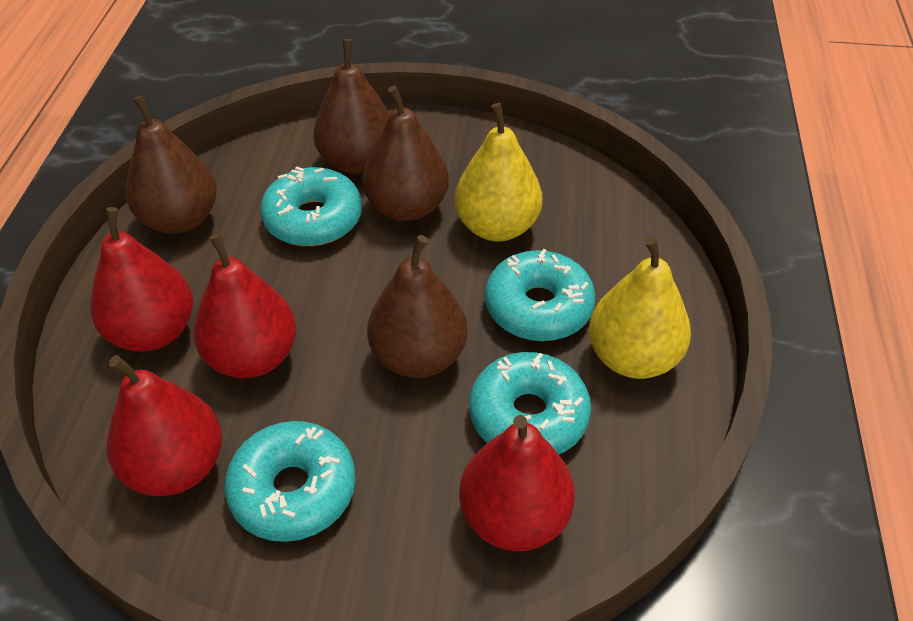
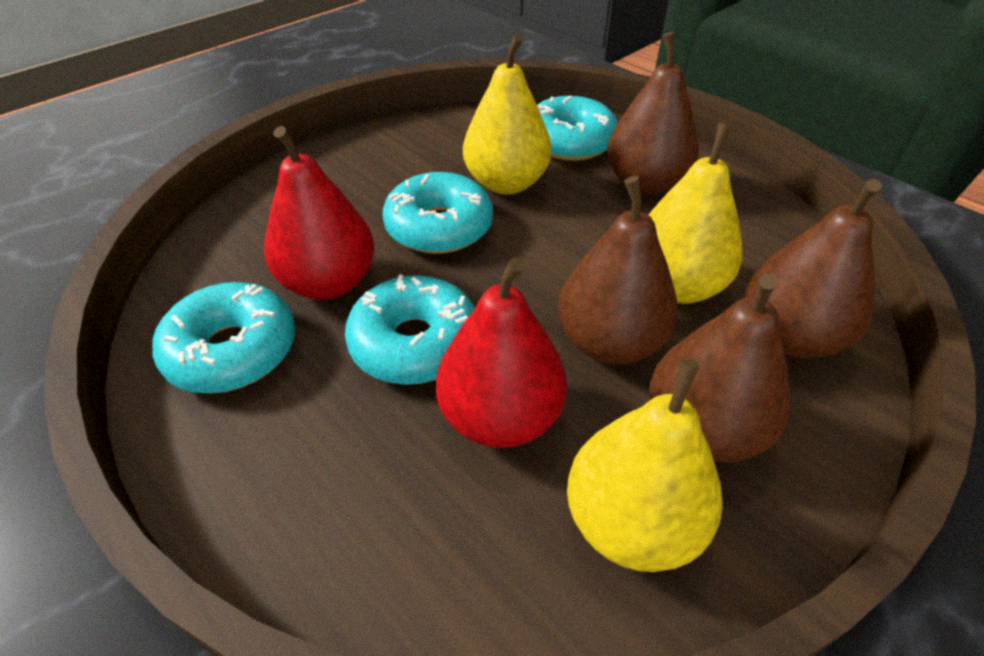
red pear: 4 -> 2
yellow pear: 2 -> 3

